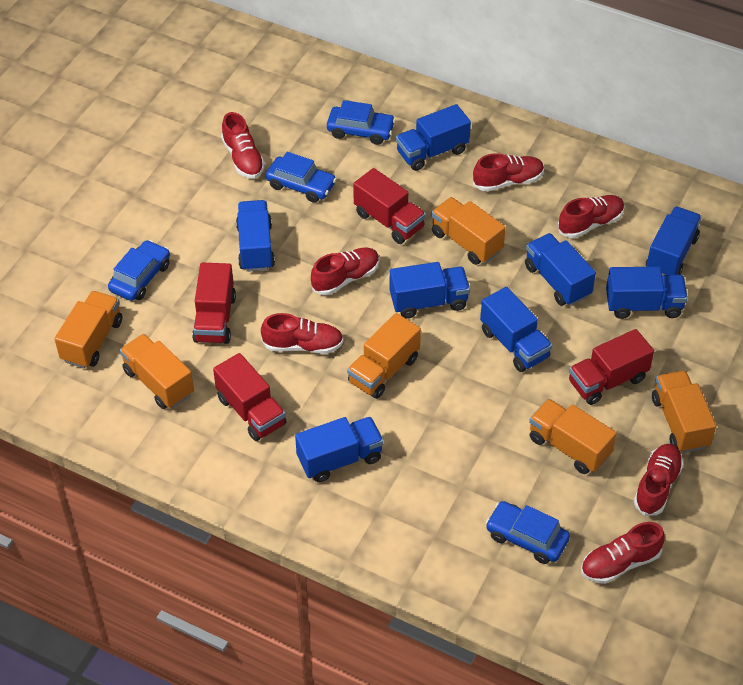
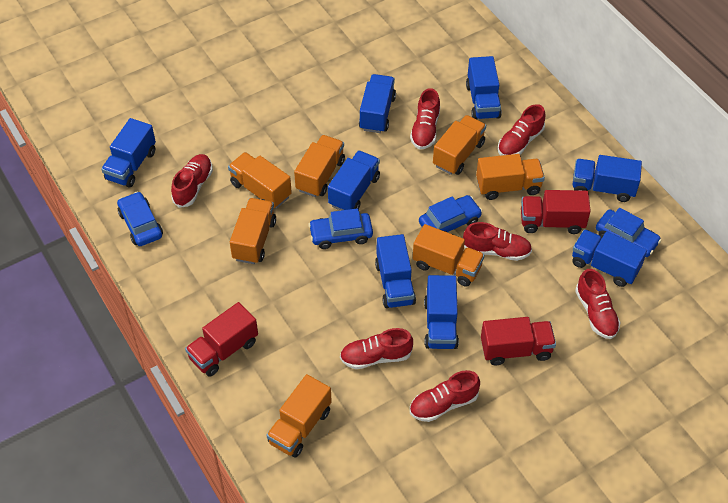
orange truck: 6 -> 7
red truck: 4 -> 3

